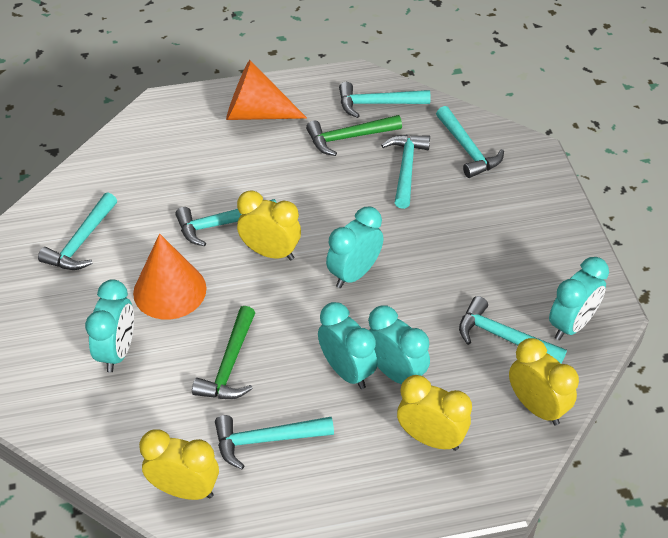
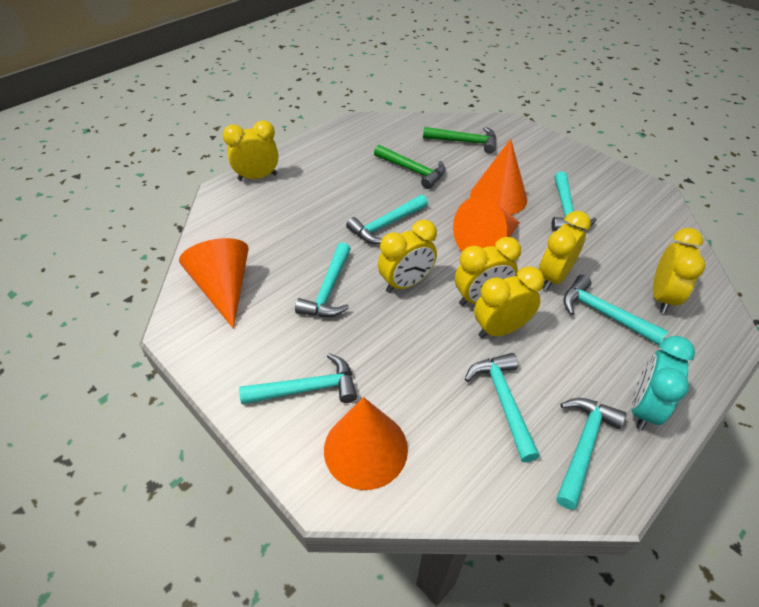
orange cone: 2 -> 4
turquoise clock: 5 -> 1
yellow clock: 4 -> 6

